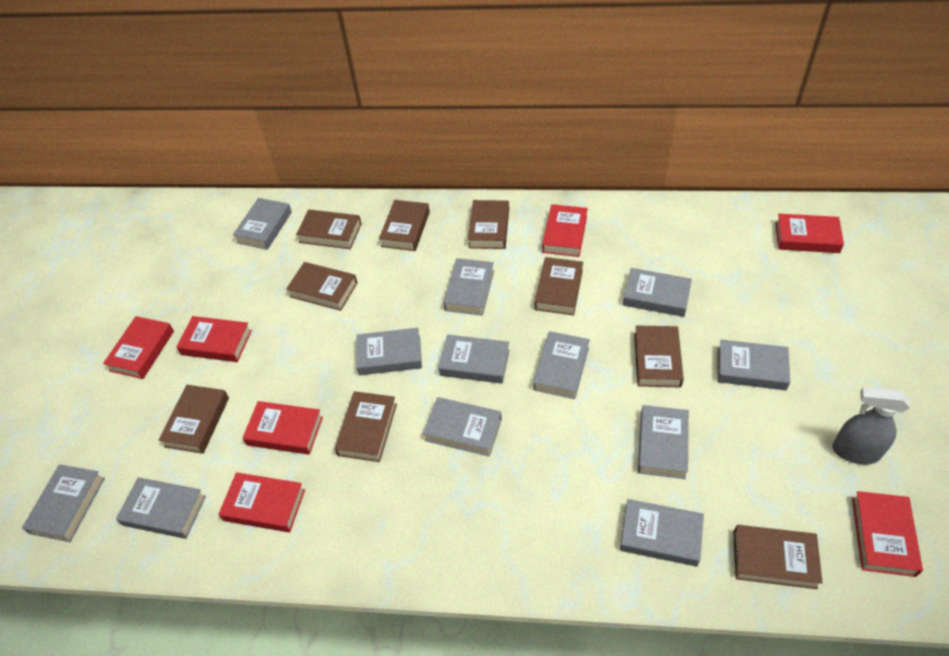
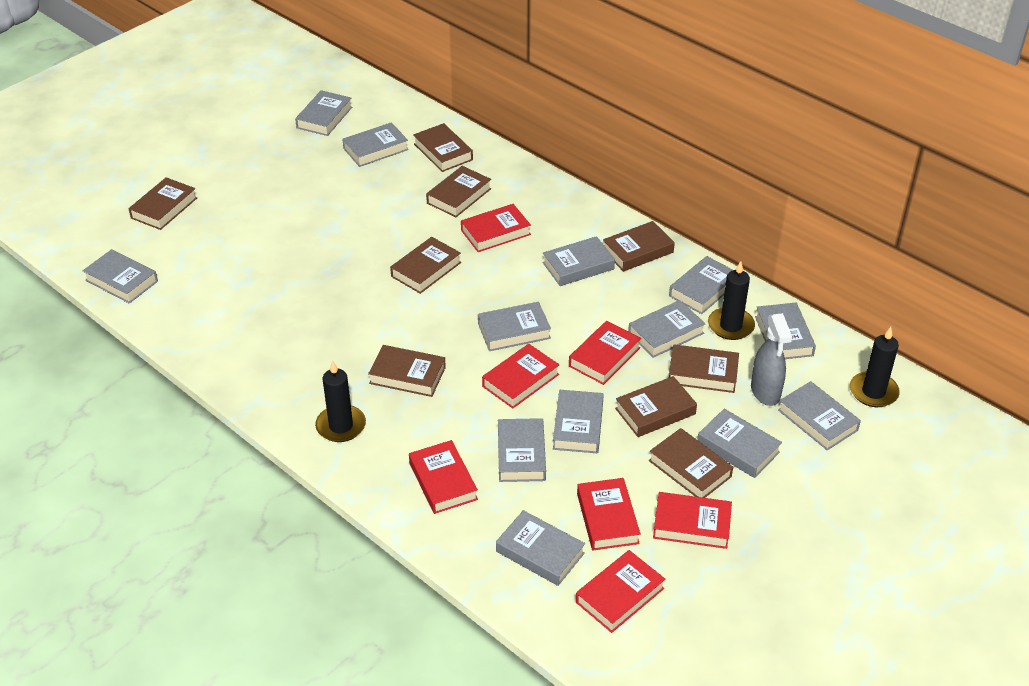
black candle: 0 -> 3
grey book: 12 -> 13

